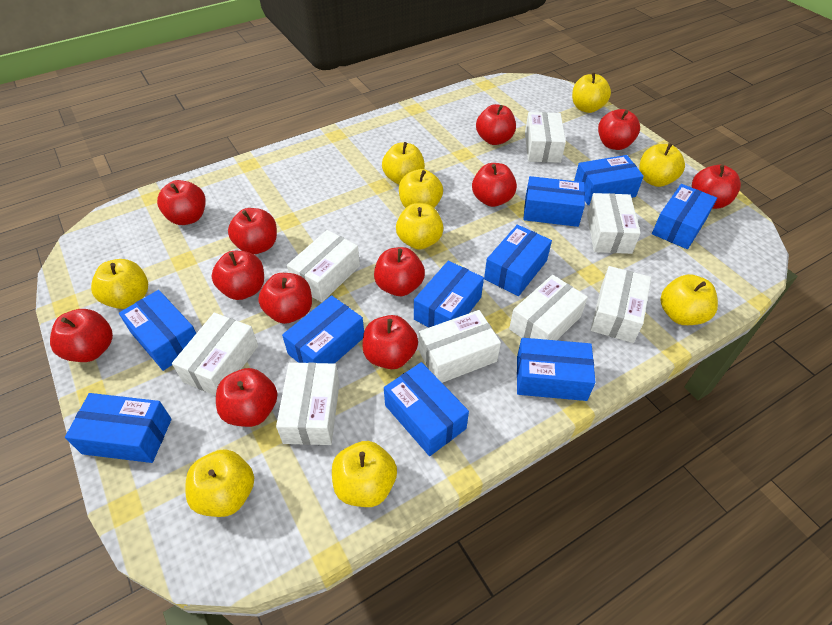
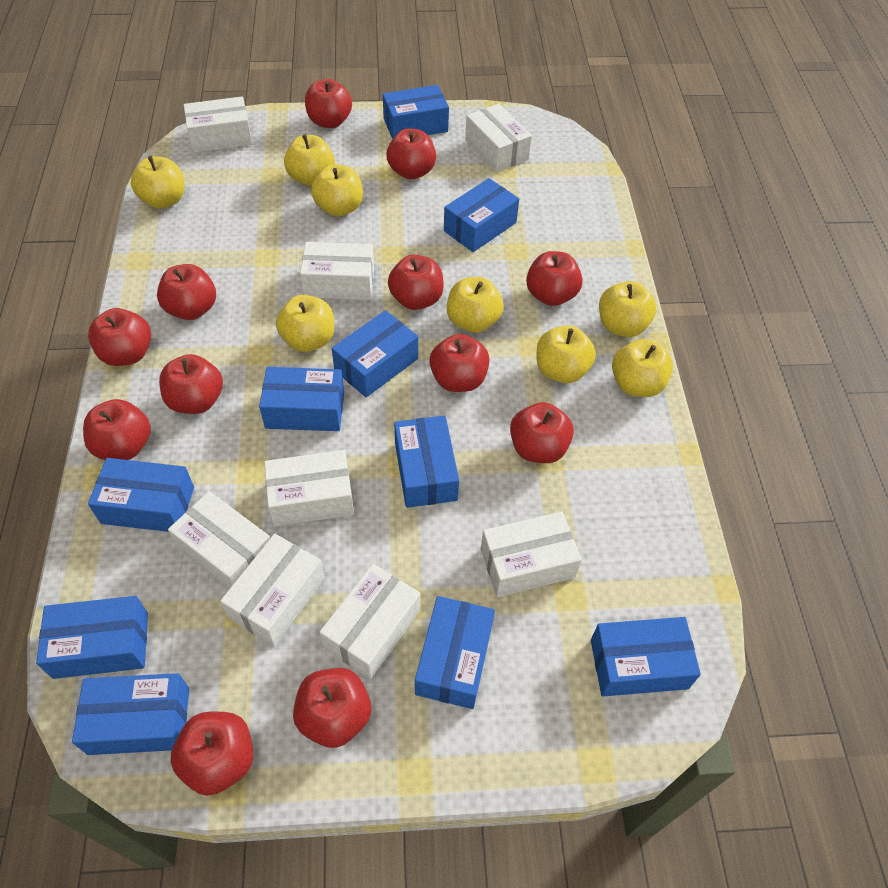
yellow apple: 9 -> 8

